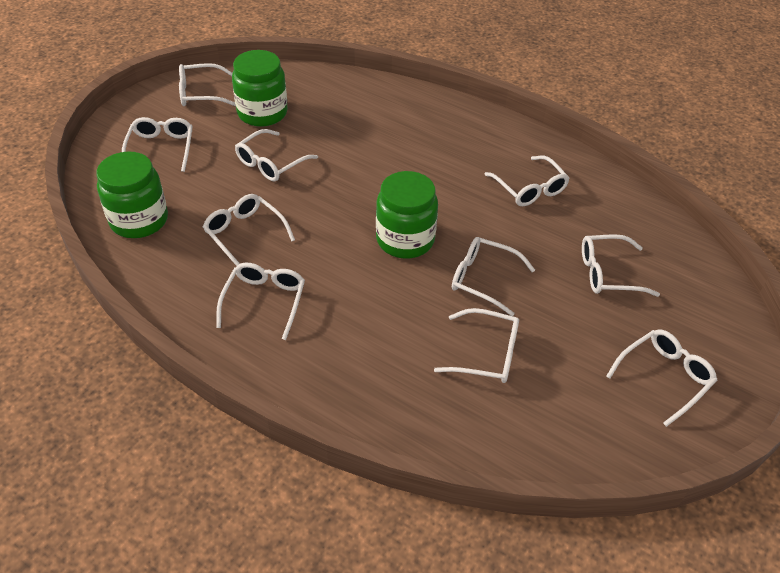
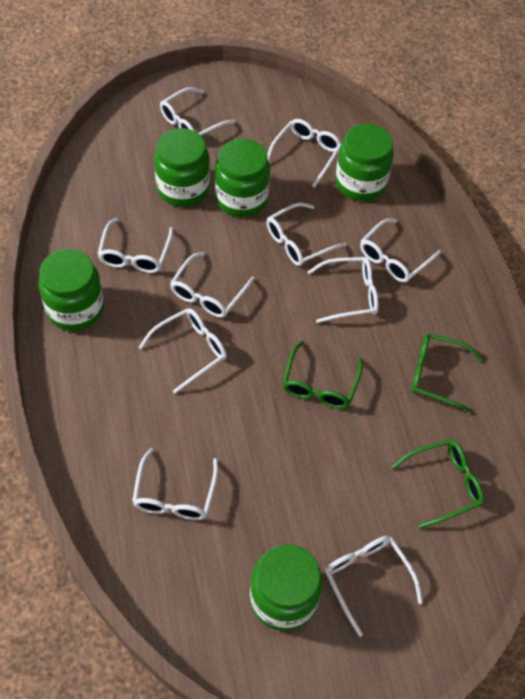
green glasses: 0 -> 3
green jar: 3 -> 5

